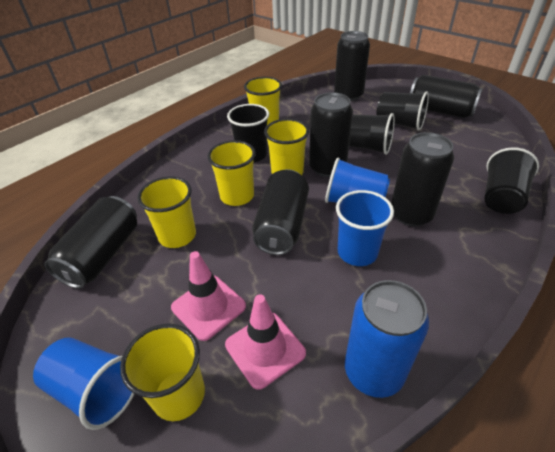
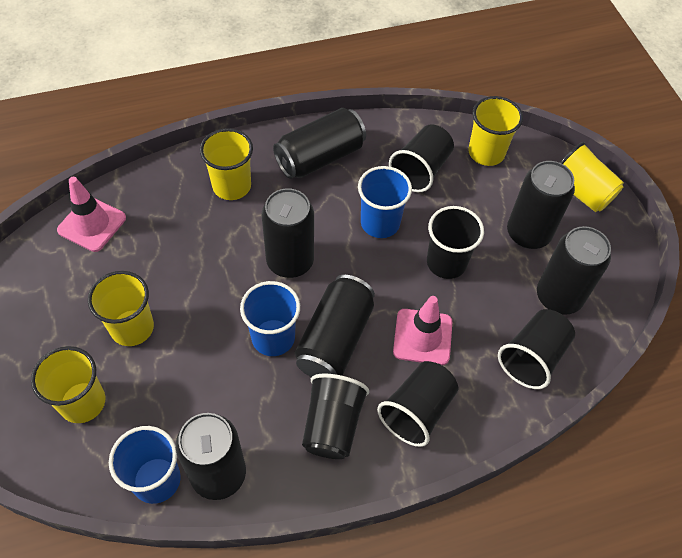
black cup: 4 -> 5
blue can: 1 -> 0

